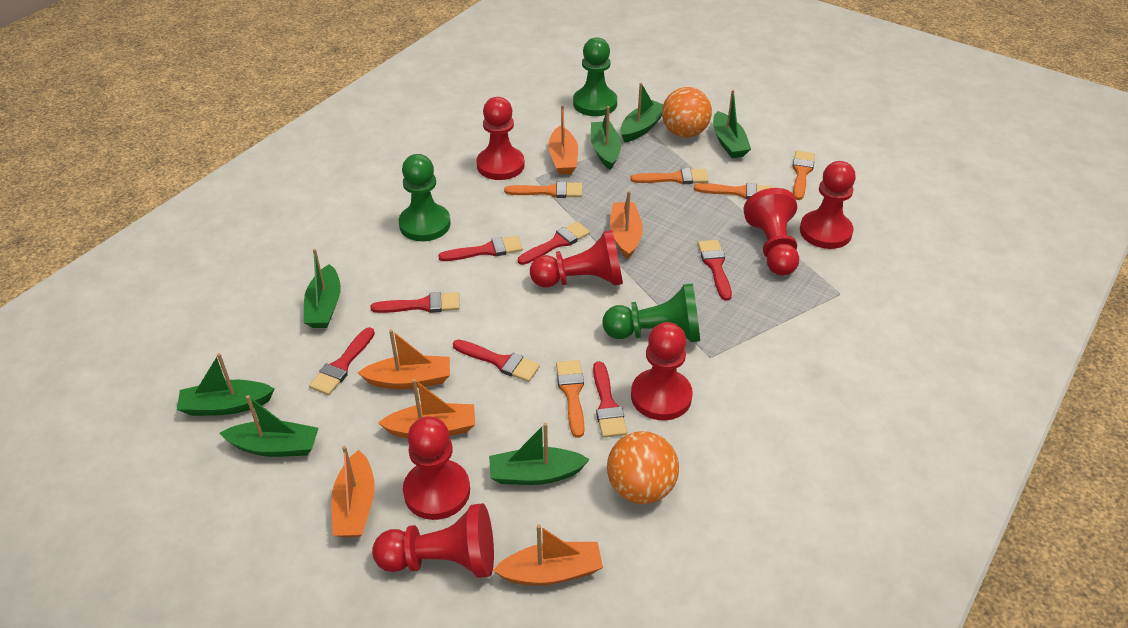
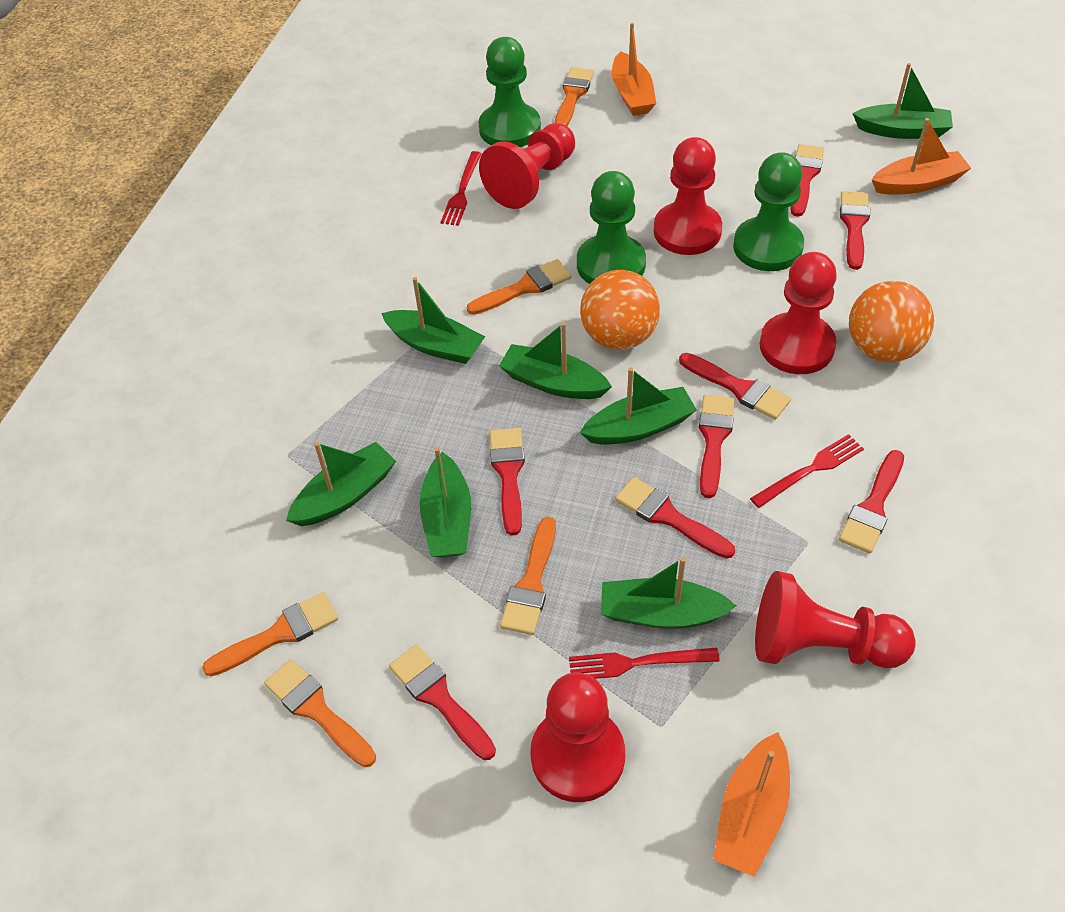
orange boat: 6 -> 3
red brush: 7 -> 8
red fork: 0 -> 3
red pawn: 7 -> 5

